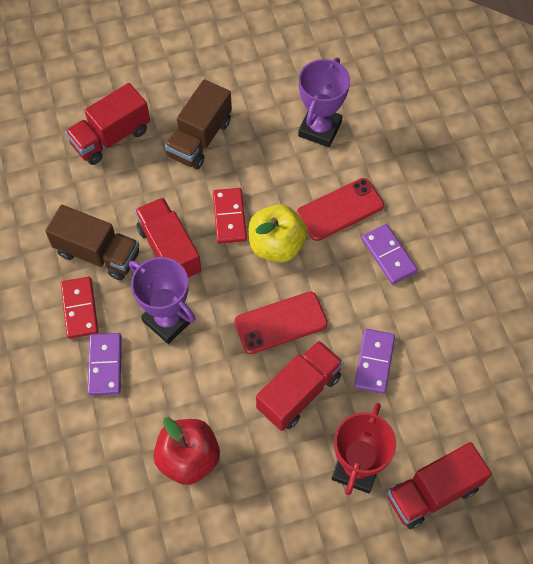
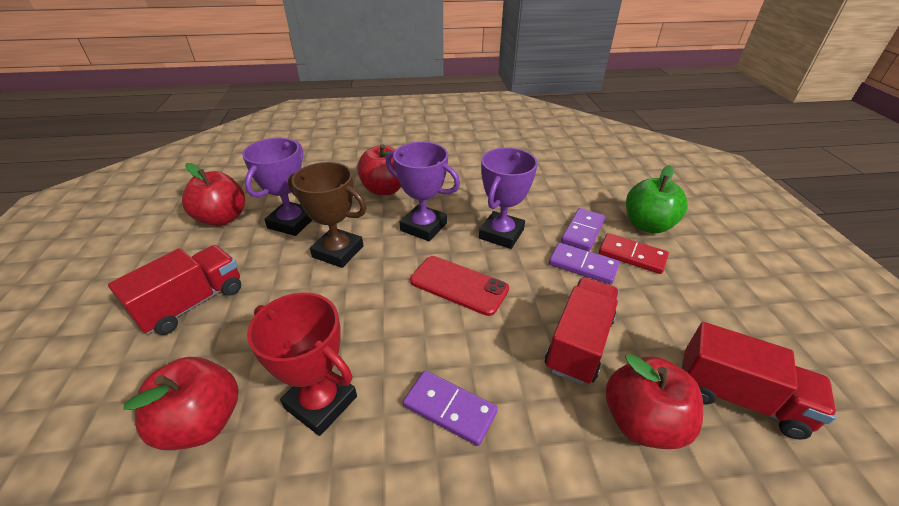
brown trophy: 0 -> 1
brown truck: 2 -> 0
green apple: 0 -> 1
purple trophy: 2 -> 3
red apple: 1 -> 4
red domino: 2 -> 1
red phone: 2 -> 1
red truck: 4 -> 3
yellow apple: 1 -> 0

